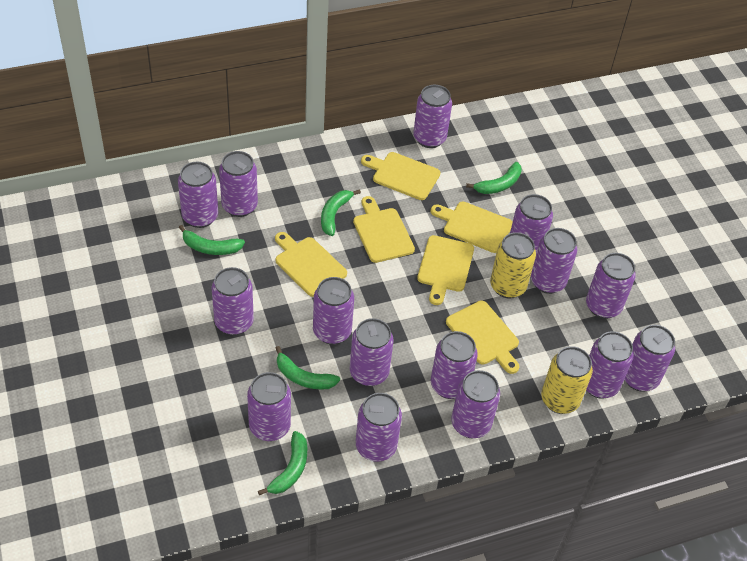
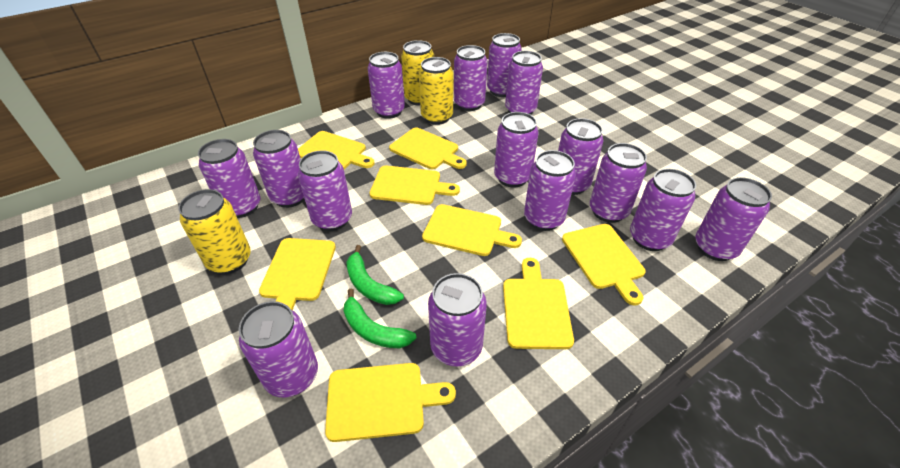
green banana: 5 -> 2
yellow can: 2 -> 3
yellow cutting board: 6 -> 8

